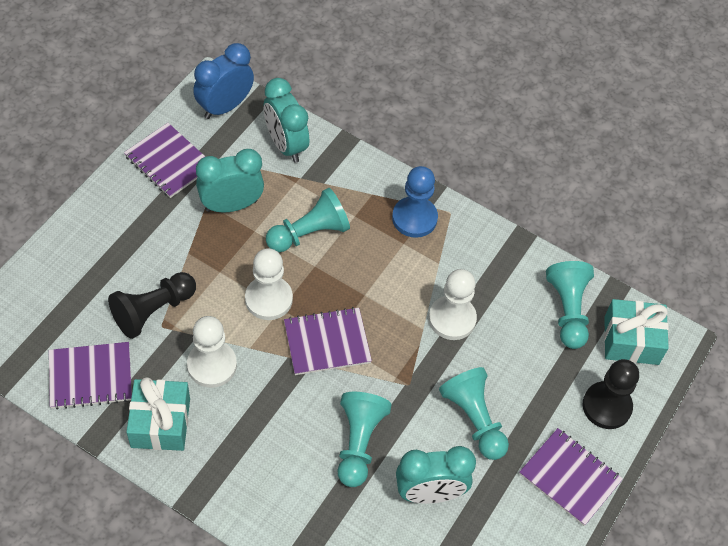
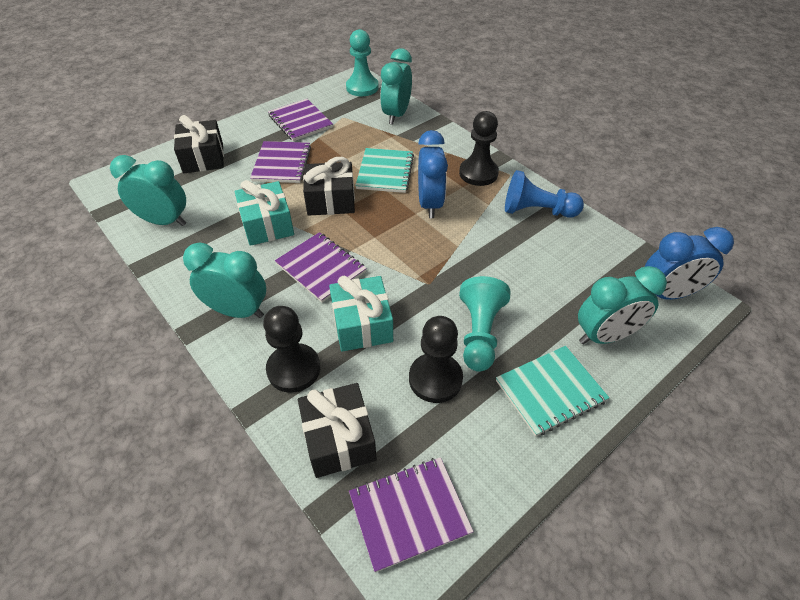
black gift: 0 -> 3
black pawn: 2 -> 3
blue clock: 1 -> 2
turquoise clock: 3 -> 4
turquoise notebook: 0 -> 2
turquoise pawn: 4 -> 2
white pawn: 3 -> 0

